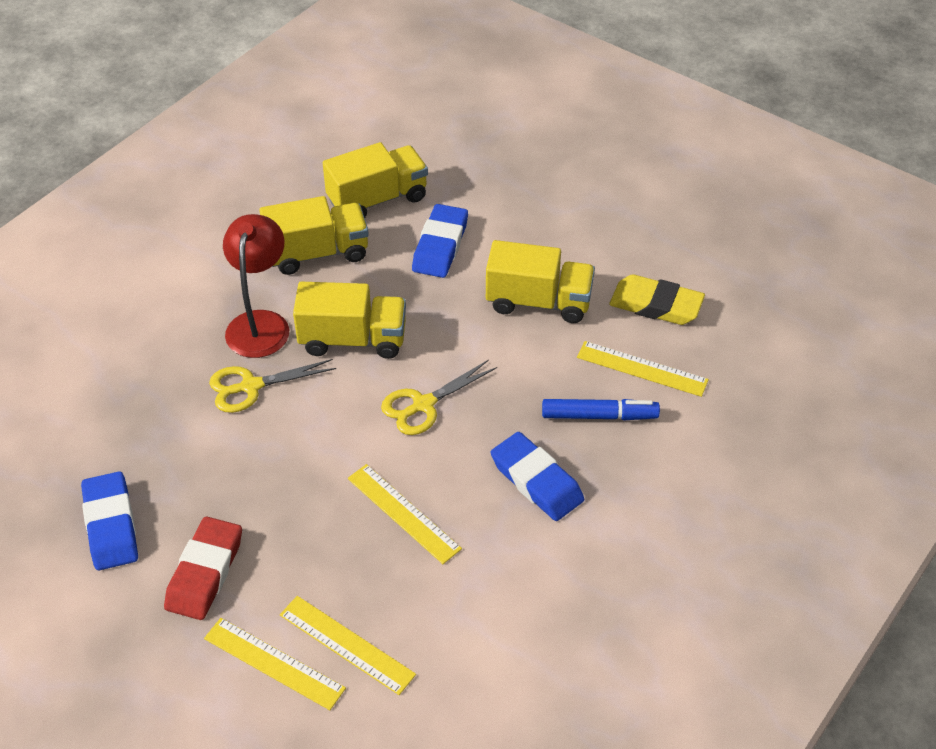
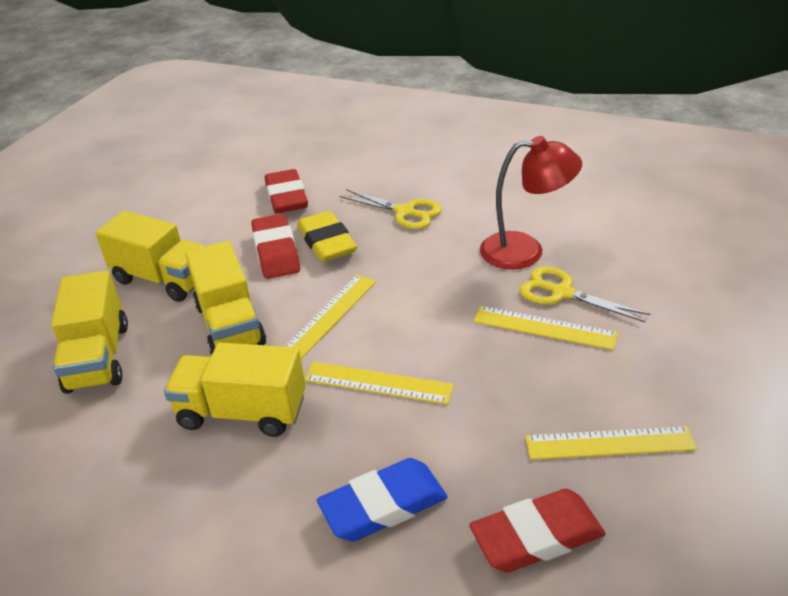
blue eraser: 3 -> 1
blue marker: 1 -> 0
red eraser: 1 -> 3

